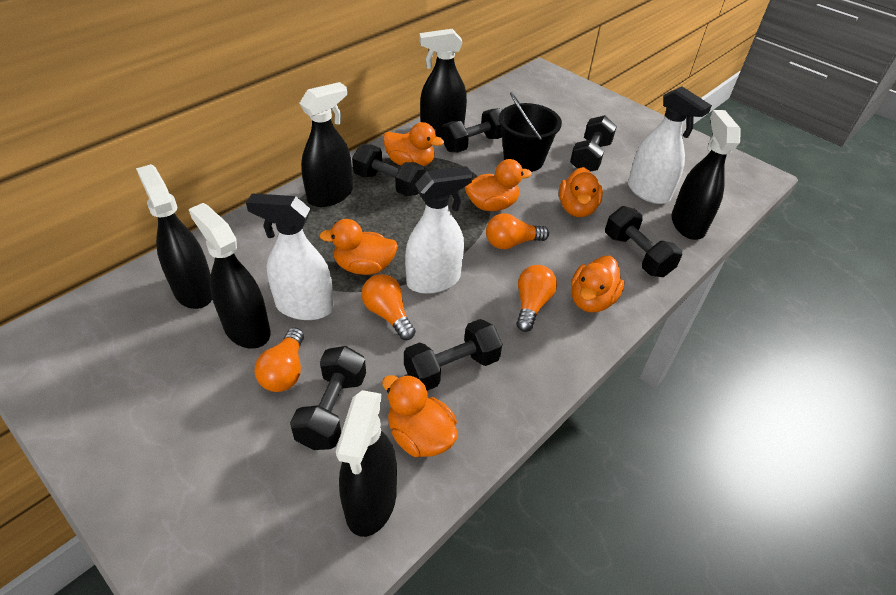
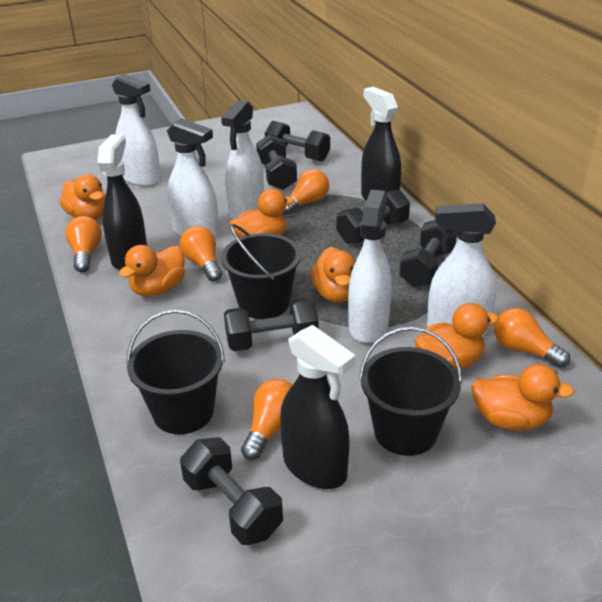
black bucket: 1 -> 3
black spray bottle: 6 -> 3
orange light bulb: 4 -> 5
white spray bottle: 3 -> 5

